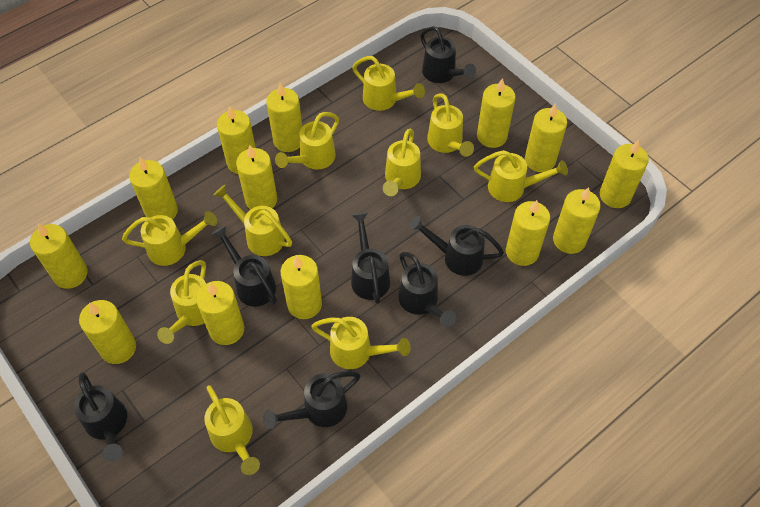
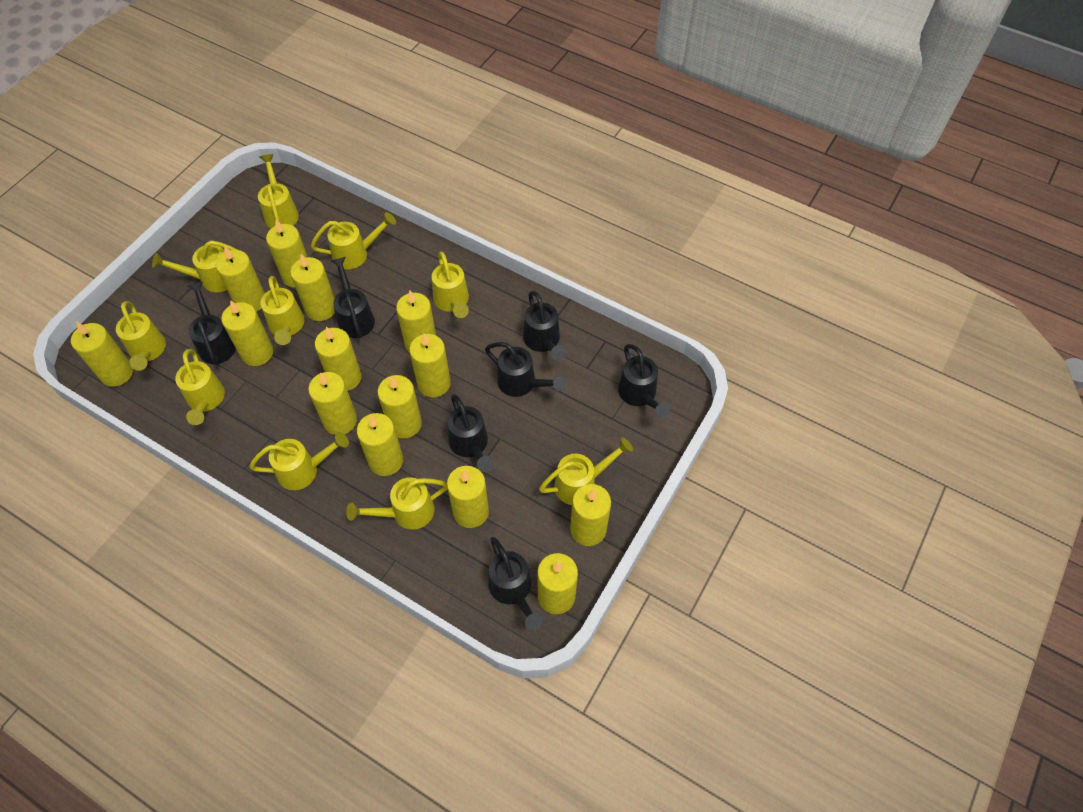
yellow candle: 13 -> 14

